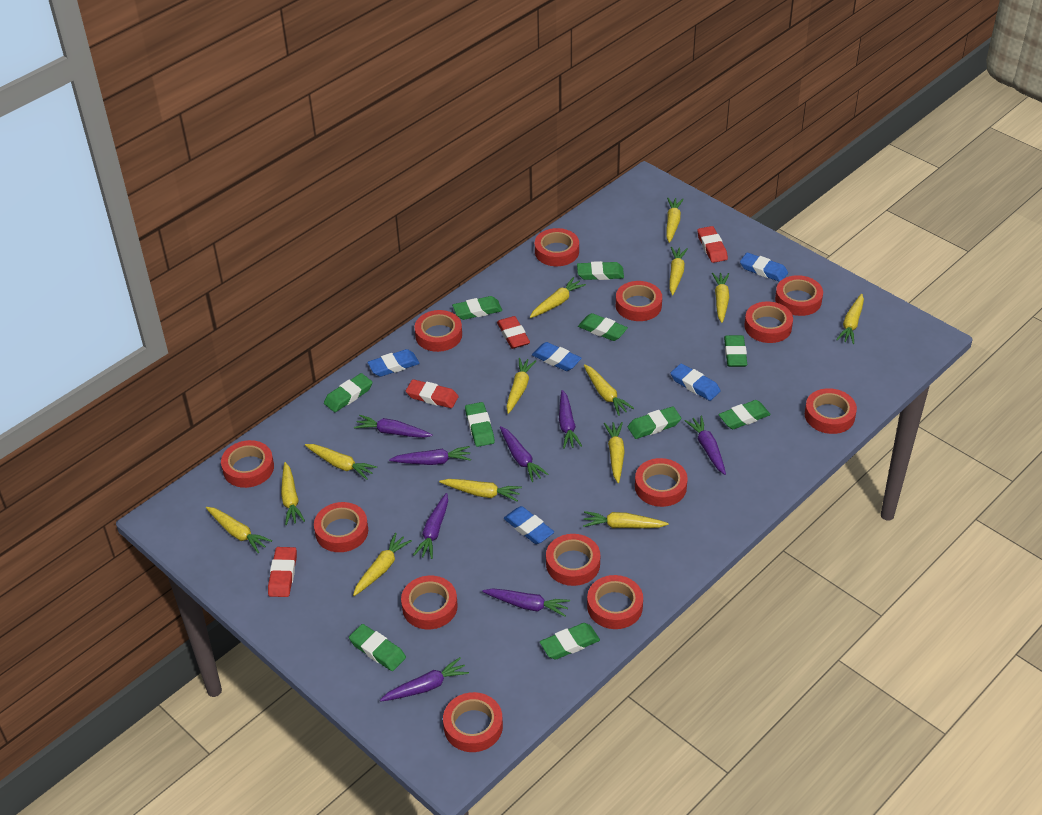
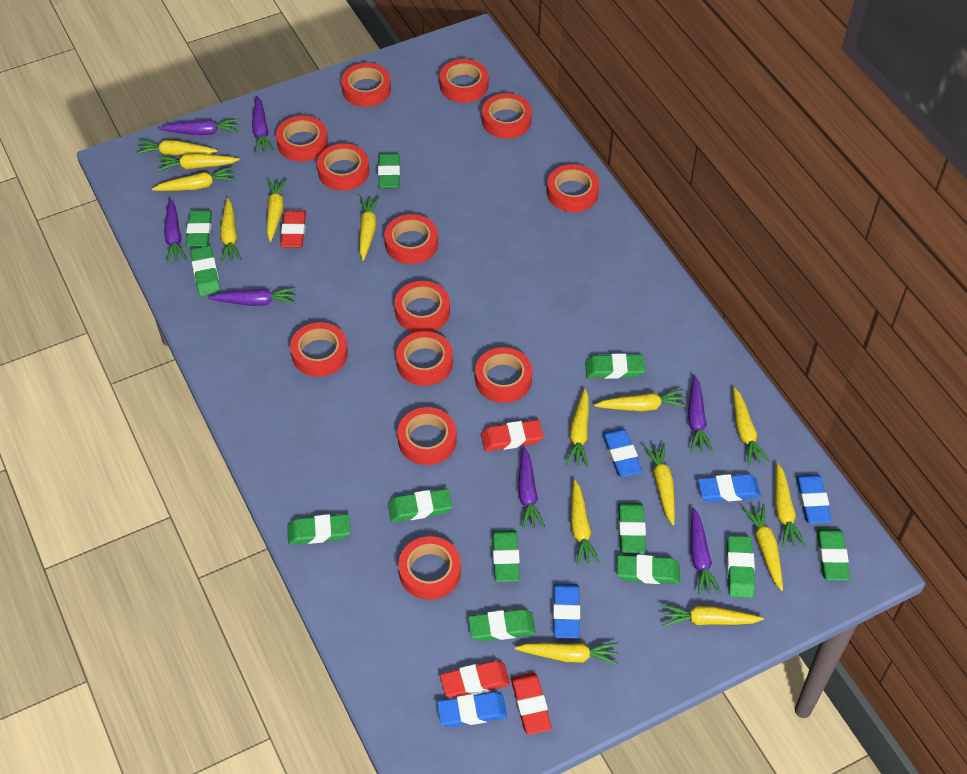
green eraser: 10 -> 12
purple carrot: 8 -> 7
yellow carrot: 14 -> 15

